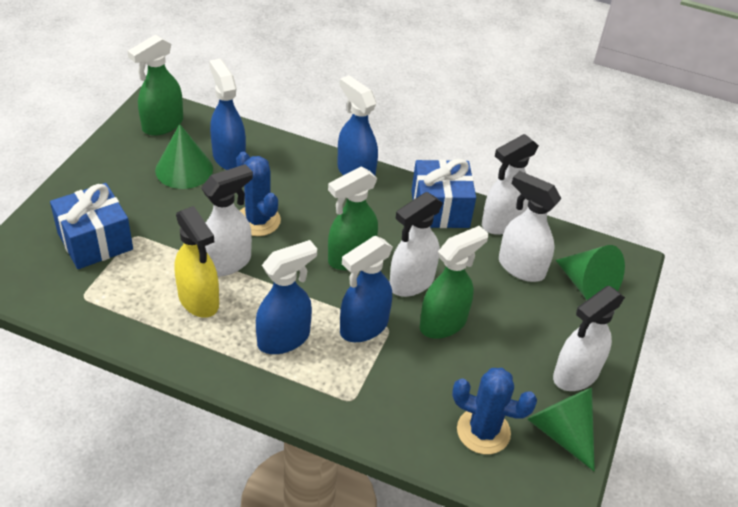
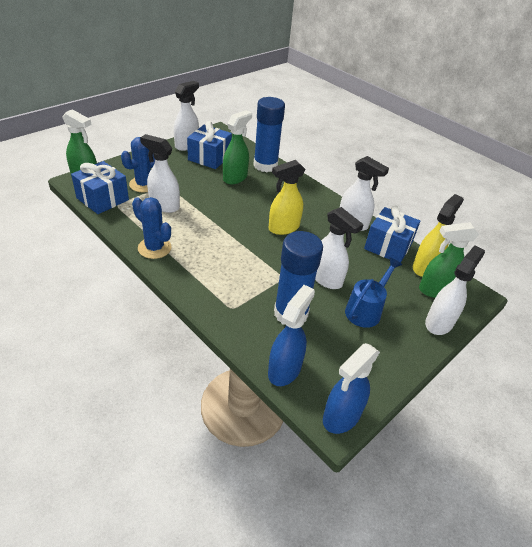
blue gift: 2 -> 3
blue glue stick: 0 -> 2
blue spray bottle: 4 -> 2
blue watering can: 0 -> 1
green cone: 3 -> 0
yellow spray bottle: 1 -> 2

